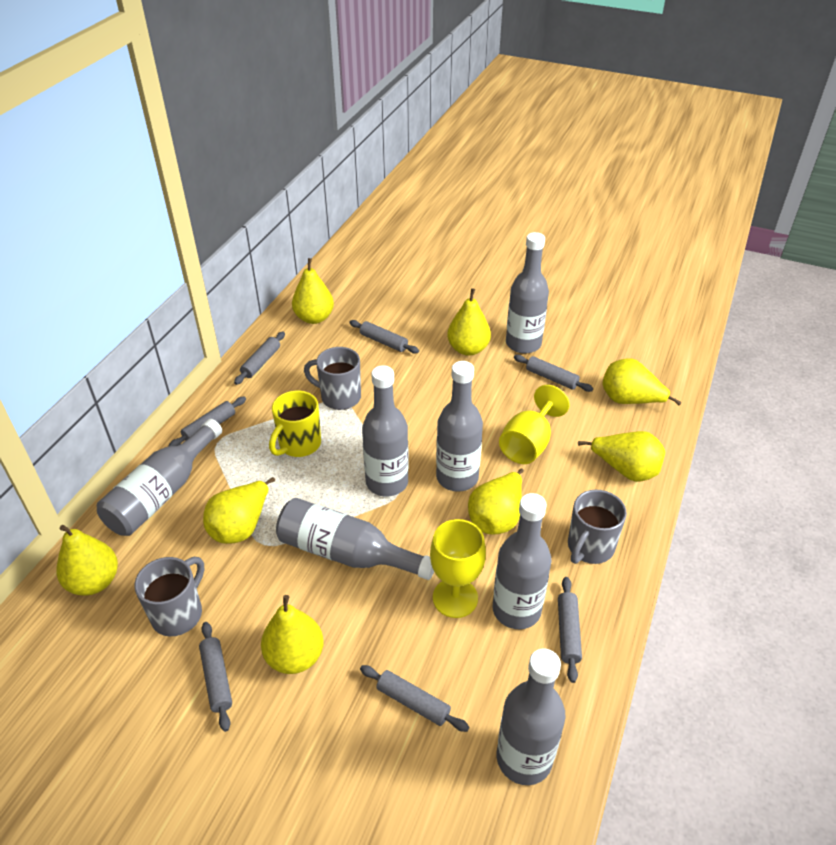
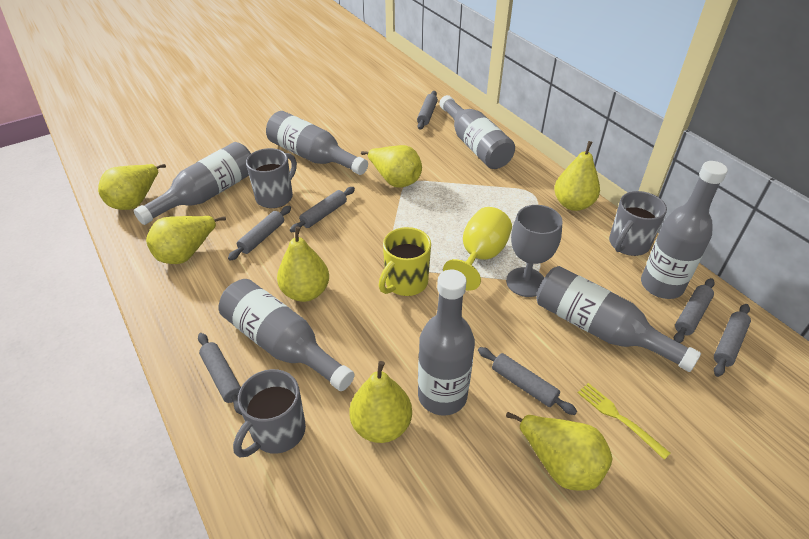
grey goblet: 0 -> 1
yellow fork: 0 -> 1
yellow goblet: 2 -> 1
yellow pear: 8 -> 7

